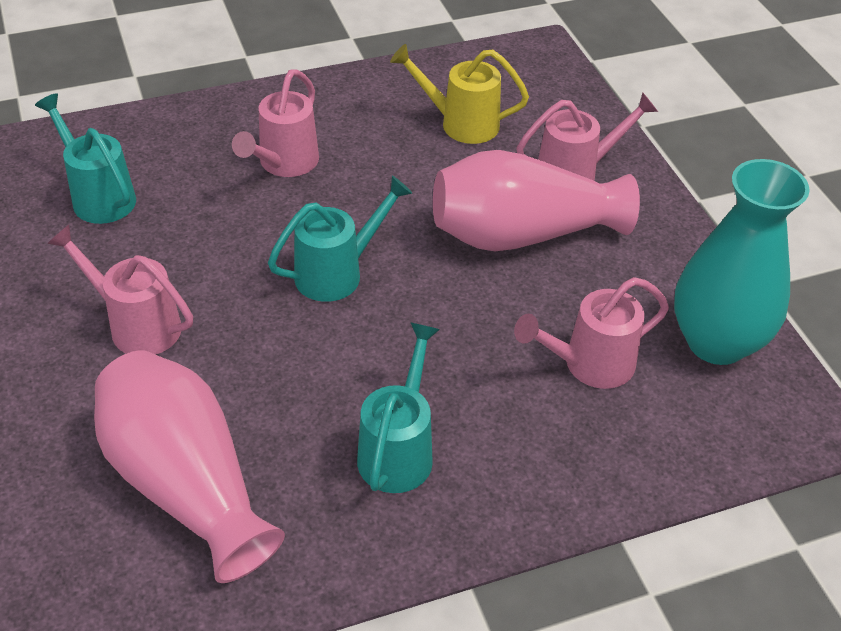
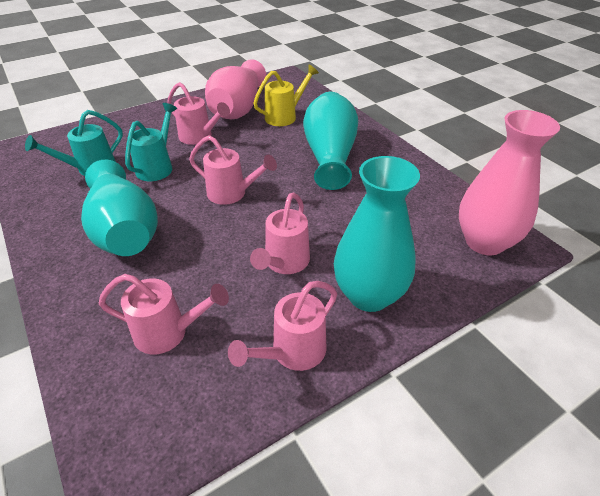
pink watering can: 4 -> 5
turquoise vase: 1 -> 3
turquoise watering can: 3 -> 2

